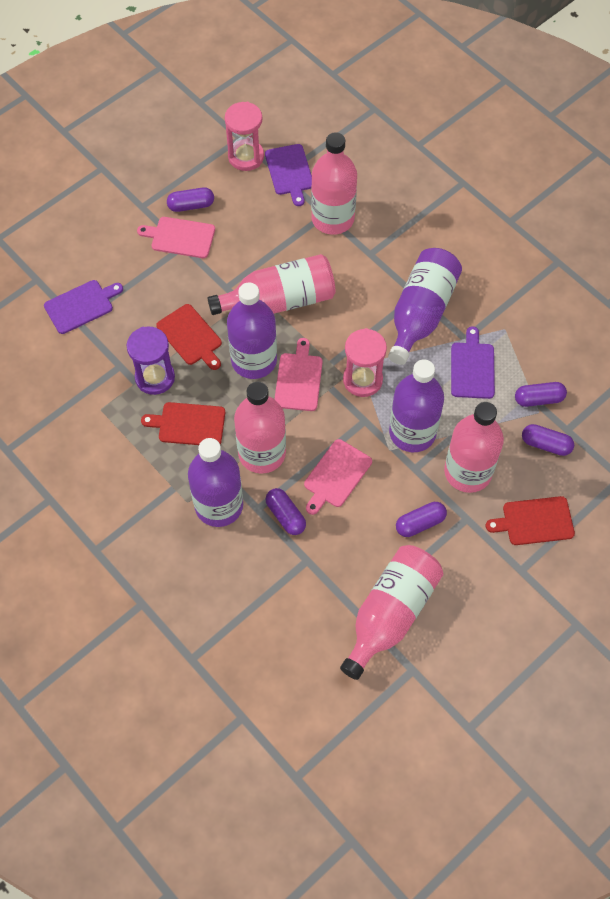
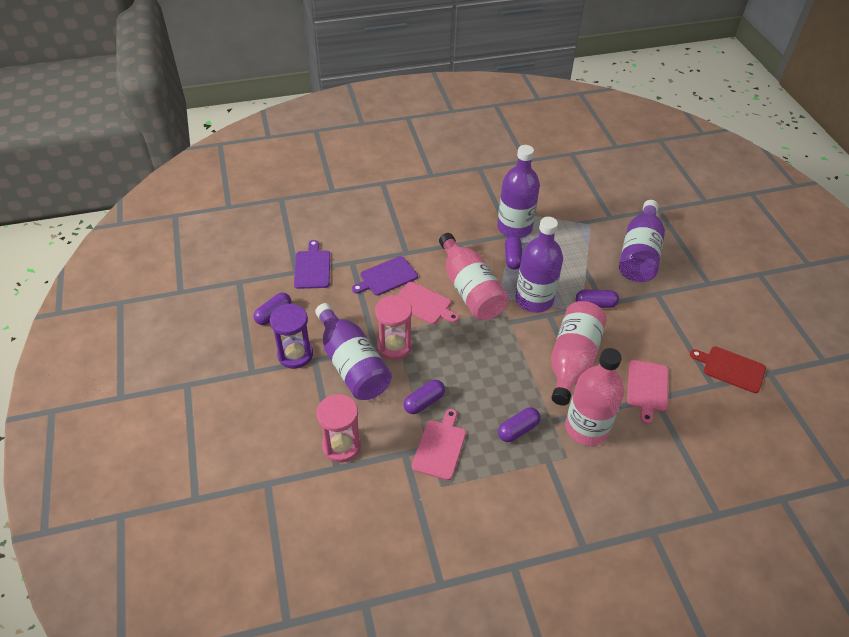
pink bottle: 5 -> 3
purple cutting board: 3 -> 2
red cutting board: 3 -> 1

